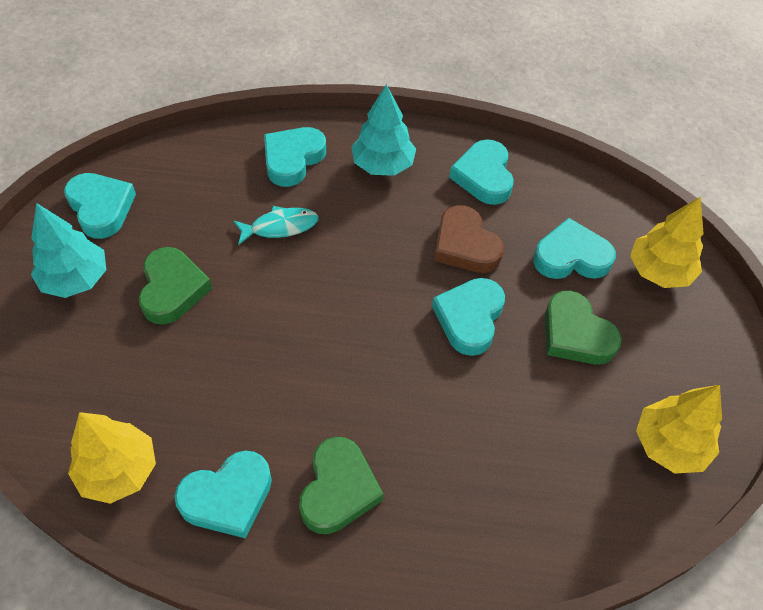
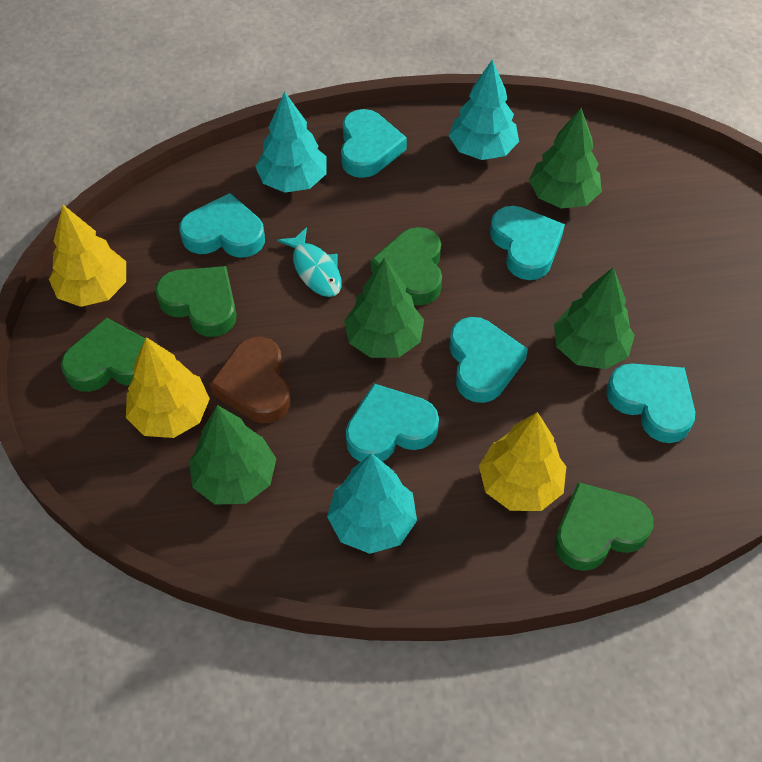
green heart: 3 -> 4
green tree: 0 -> 4
turquoise tree: 2 -> 3

